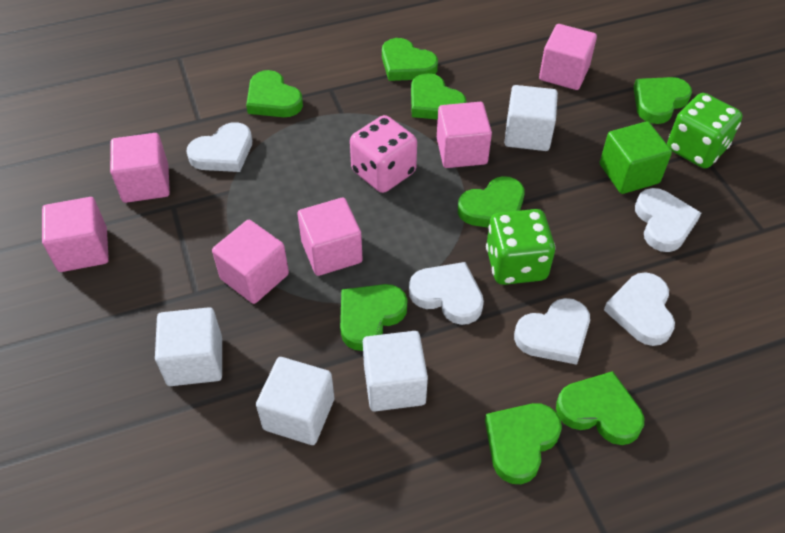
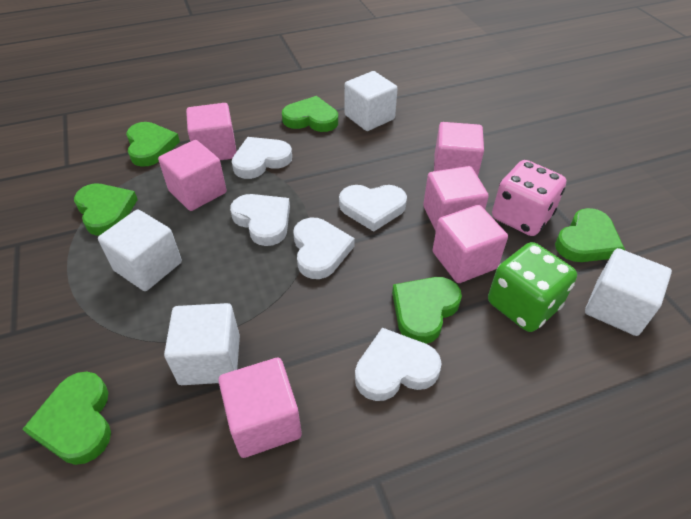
green cube: 1 -> 0
green dice: 2 -> 1
green heart: 8 -> 6

